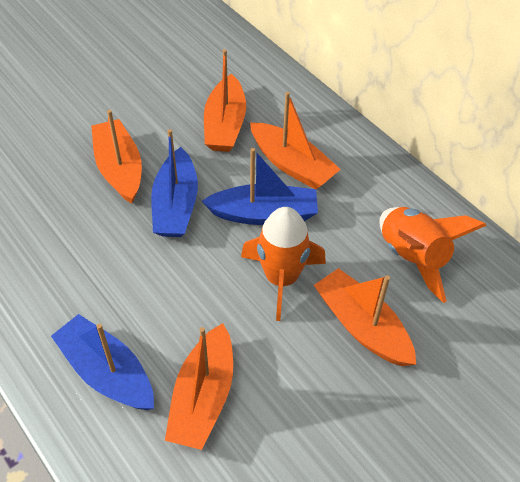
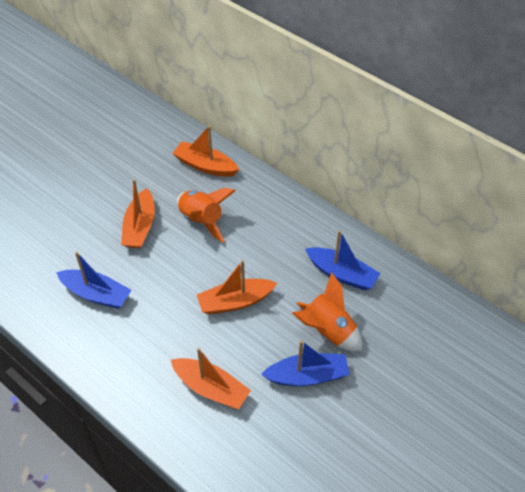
orange boat: 5 -> 4

